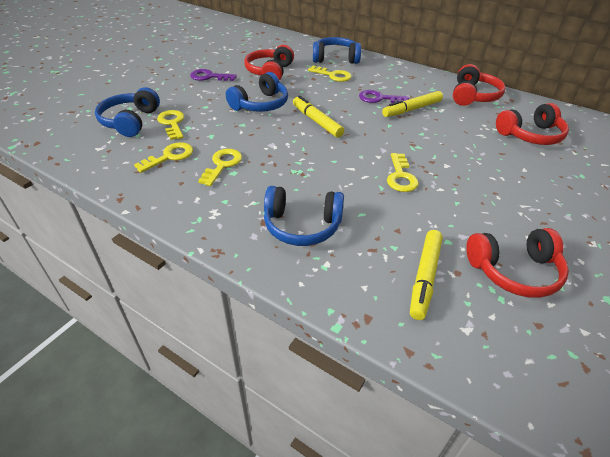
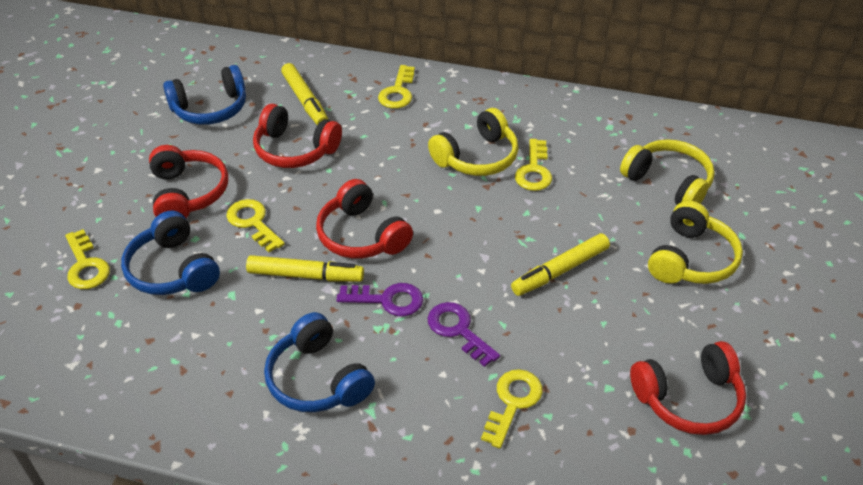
blue headphones: 4 -> 3
yellow headphones: 0 -> 3

